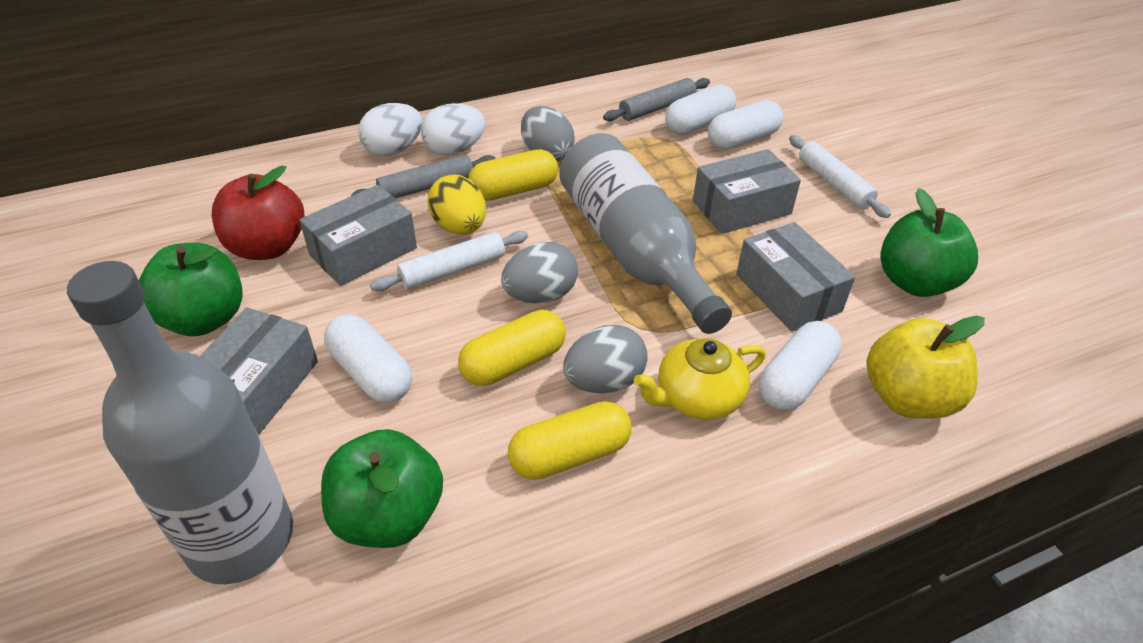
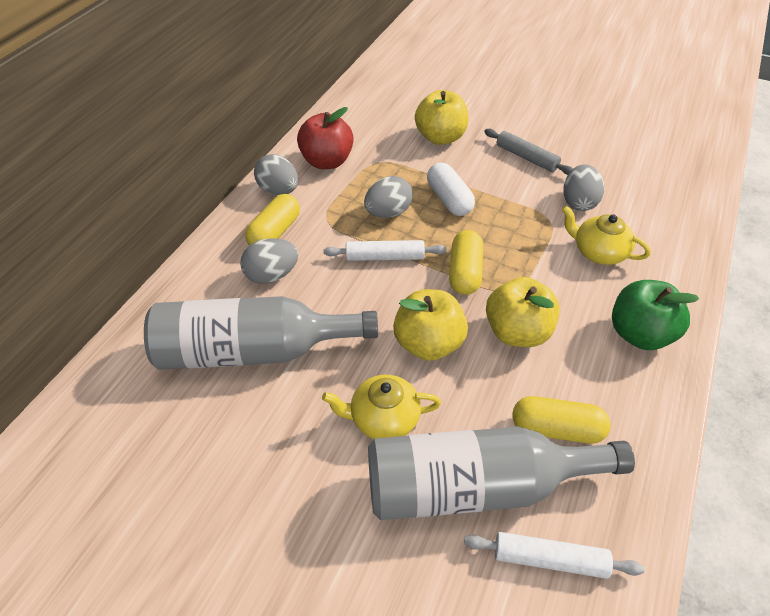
green apple: 3 -> 1
grey box: 4 -> 0
grey egg: 3 -> 4
grey rolling pin: 2 -> 1
white capsule: 4 -> 1
white egg: 2 -> 0
yellow apple: 1 -> 3
yellow egg: 1 -> 0
yellow teapot: 1 -> 2

